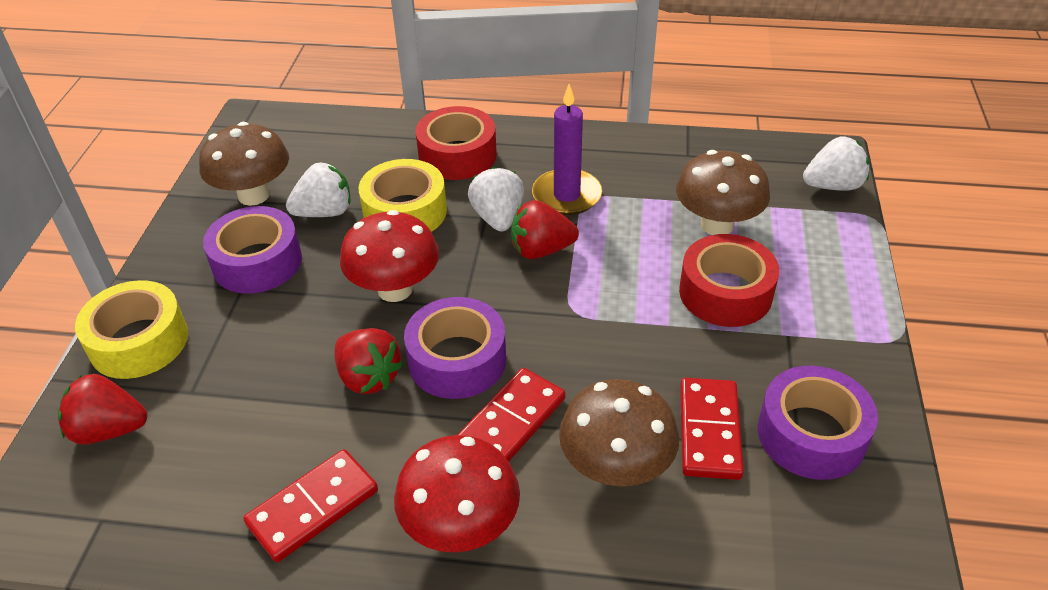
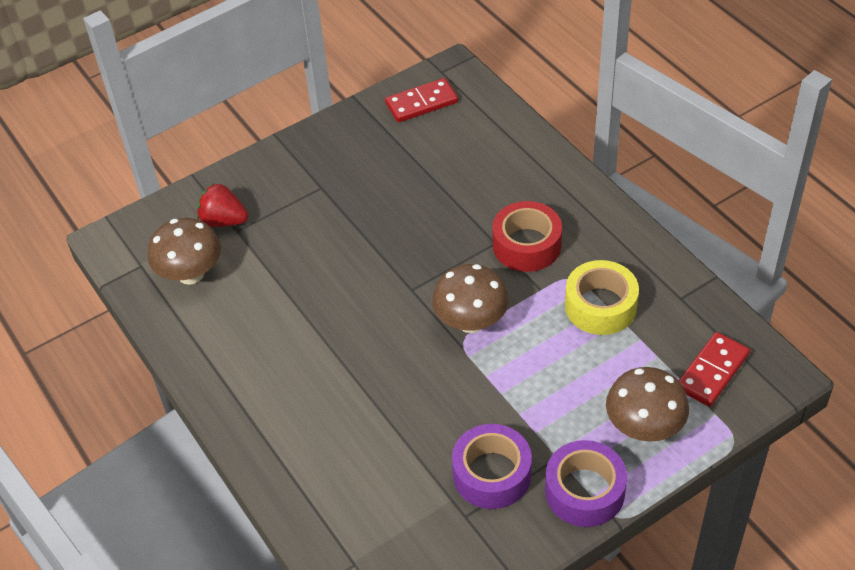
purple candle: 1 -> 0
purple tape: 3 -> 2
red domino: 3 -> 2
red mushroom: 2 -> 0
red strawberry: 3 -> 1
red tape: 2 -> 1
white strawberry: 3 -> 0
yellow tape: 2 -> 1

